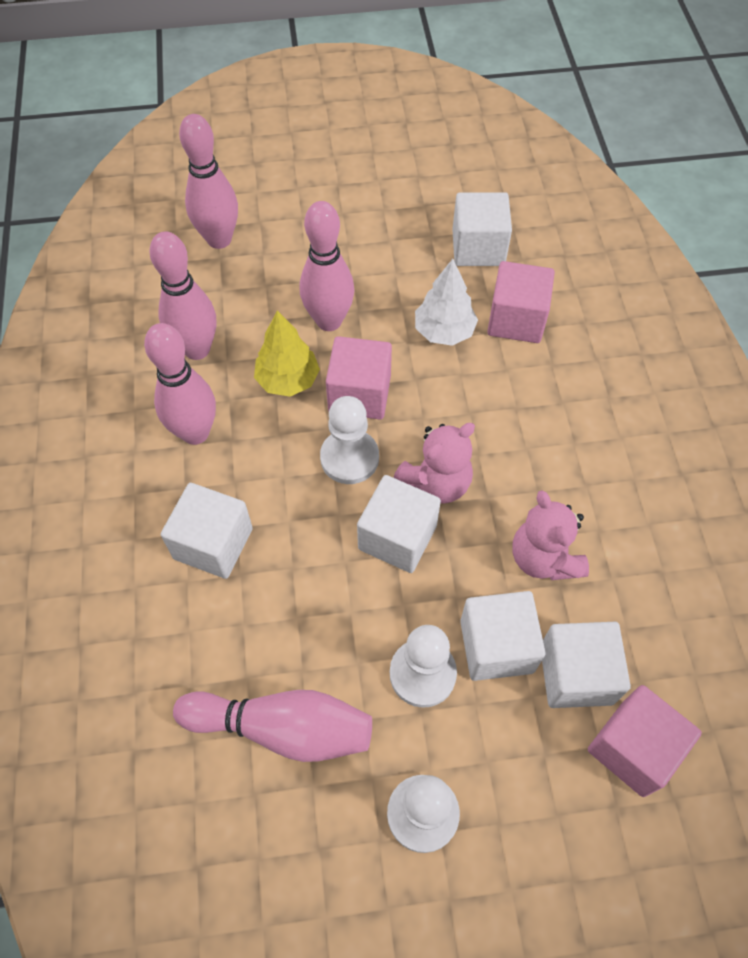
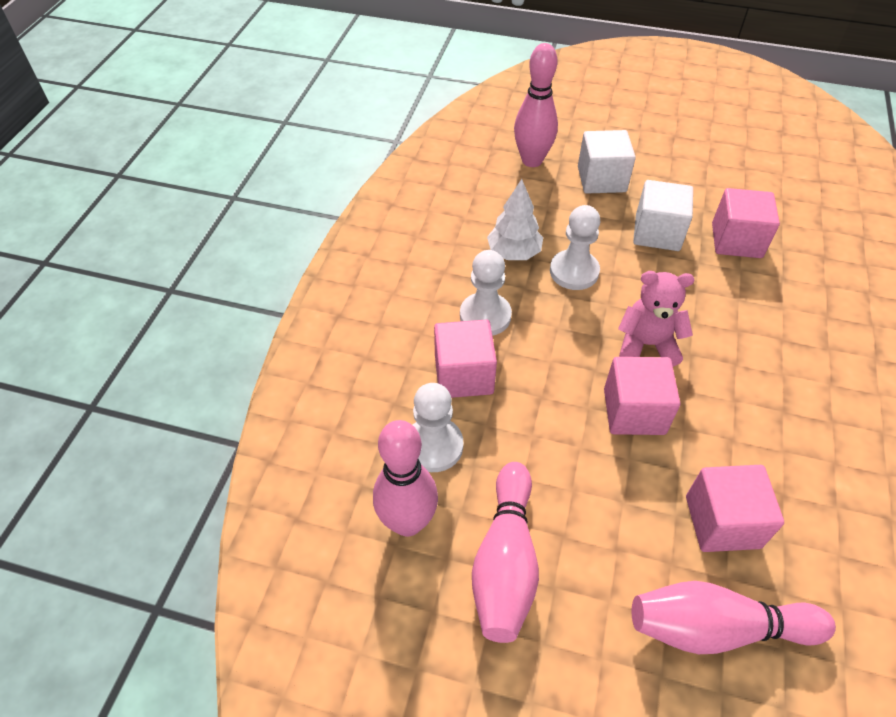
pink bowling pin: 5 -> 4
pink cube: 3 -> 4
pink teddy bear: 2 -> 1
white cube: 5 -> 2
yellow tree: 1 -> 0

